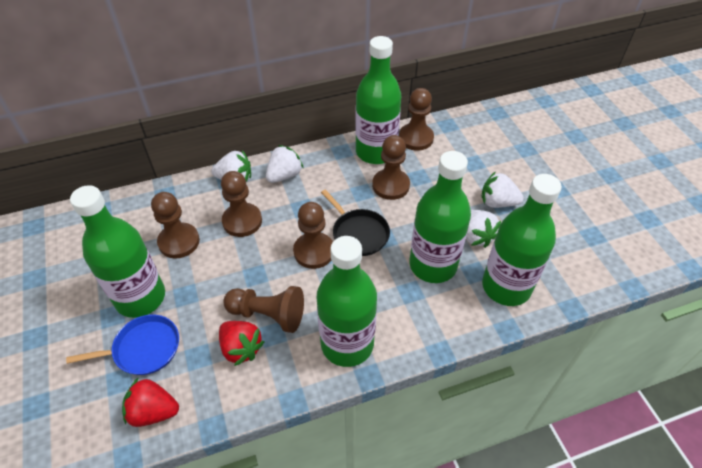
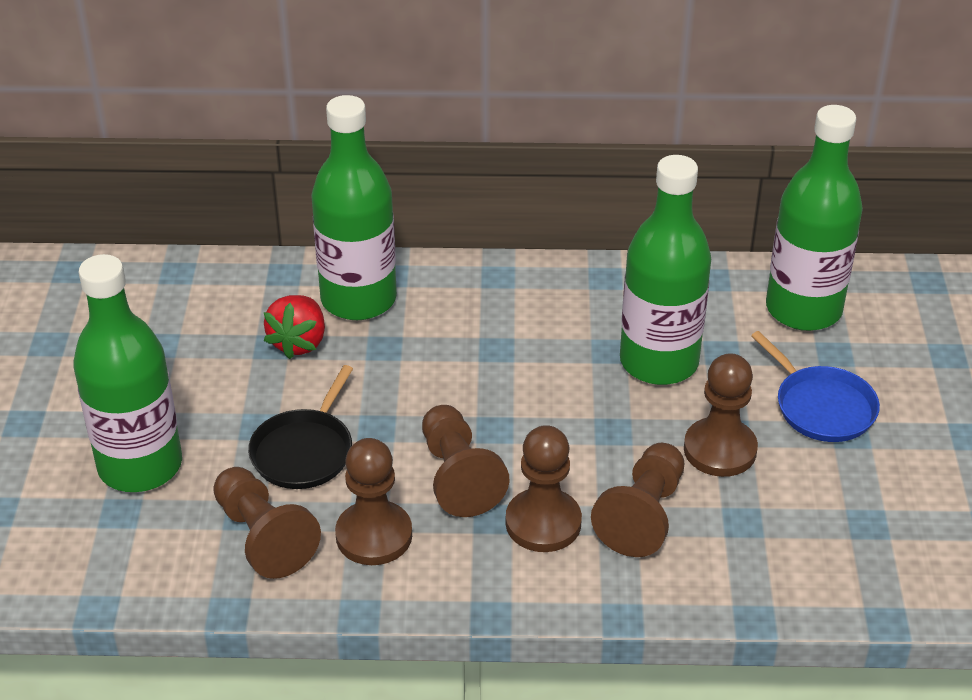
green bottle: 5 -> 4
red strawberry: 2 -> 1
white strawberry: 4 -> 0

